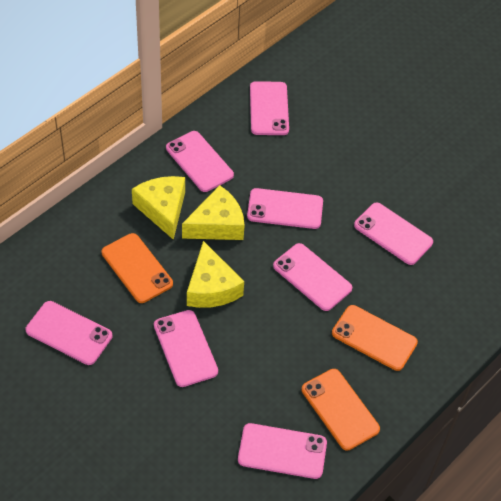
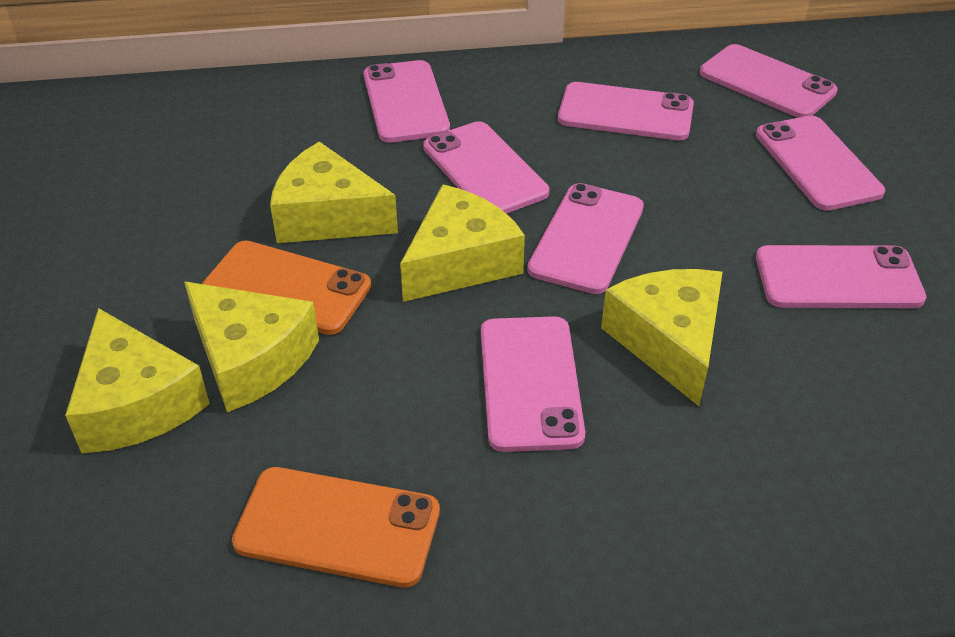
orange phone: 3 -> 2
yellow cheese: 3 -> 5

